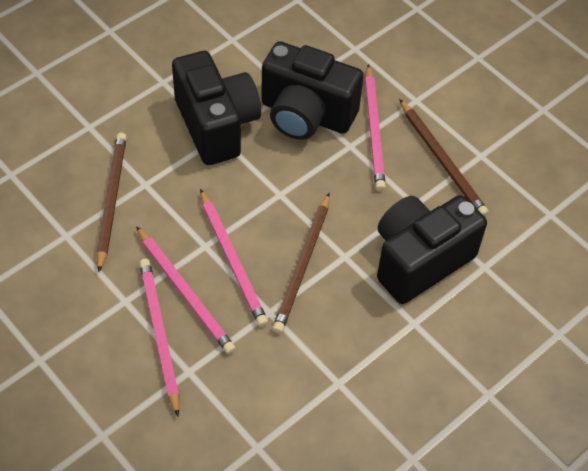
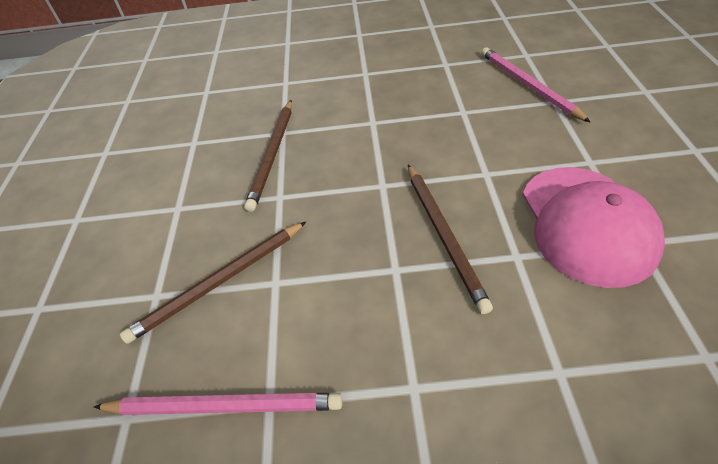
black camera: 3 -> 0
pink cap: 0 -> 1
pink pencil: 4 -> 2

